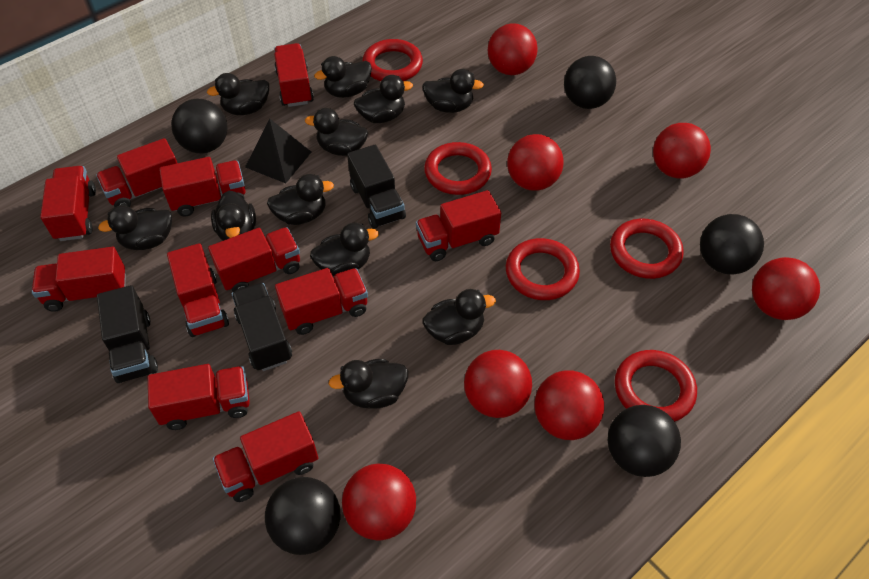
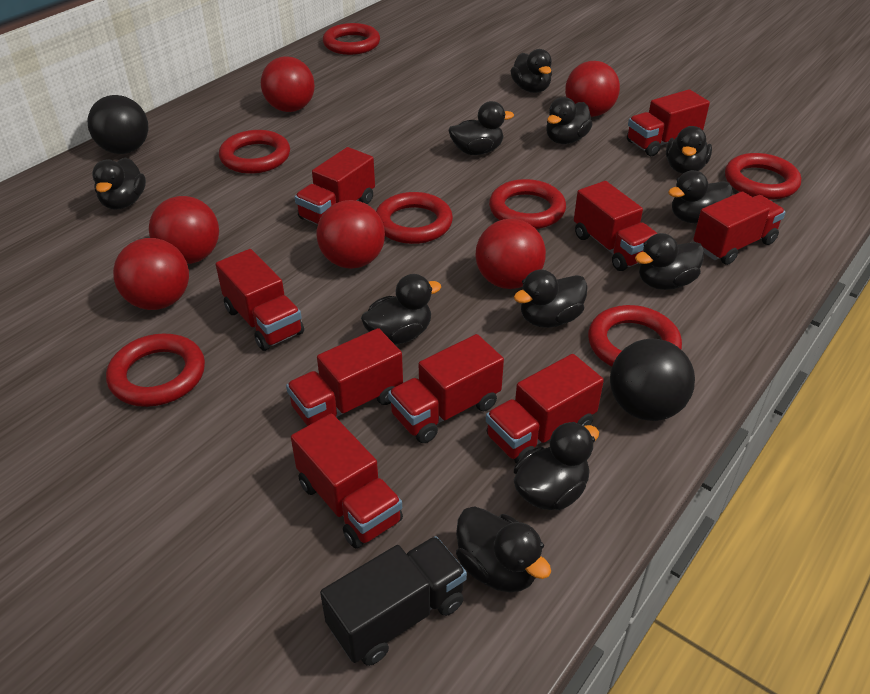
black ball: 5 -> 2
black pyramid: 1 -> 0
black truck: 3 -> 1
red ball: 7 -> 6
red ring: 5 -> 7
red truck: 11 -> 9

